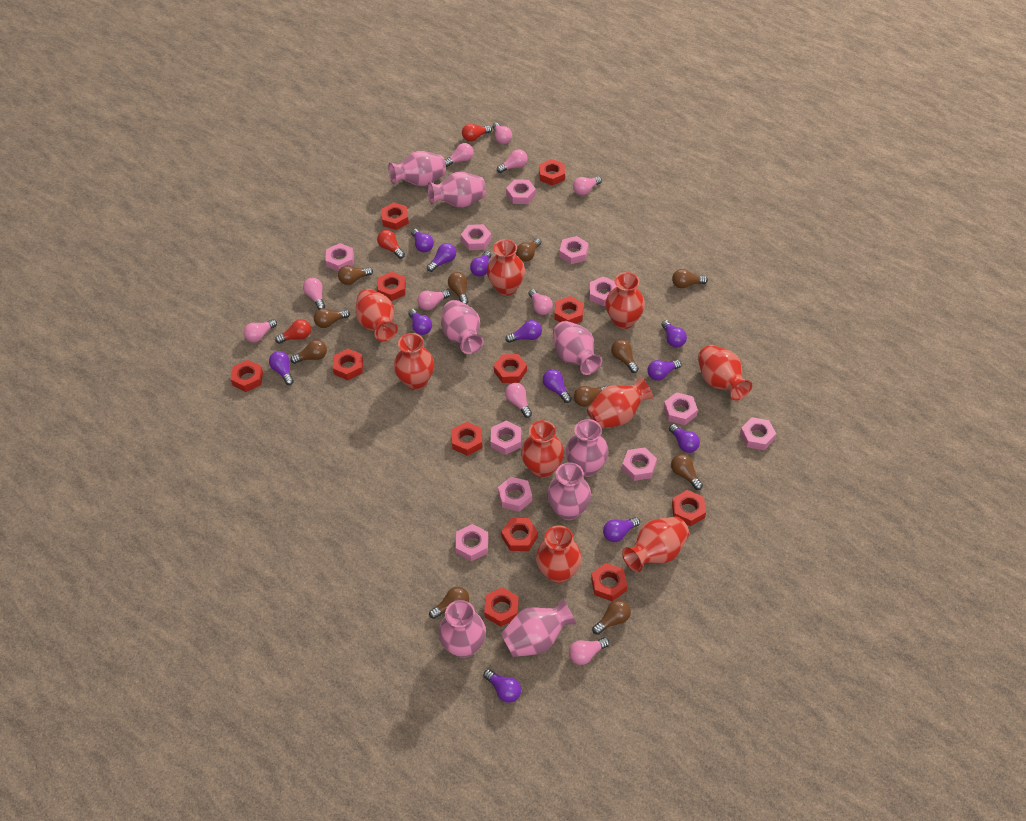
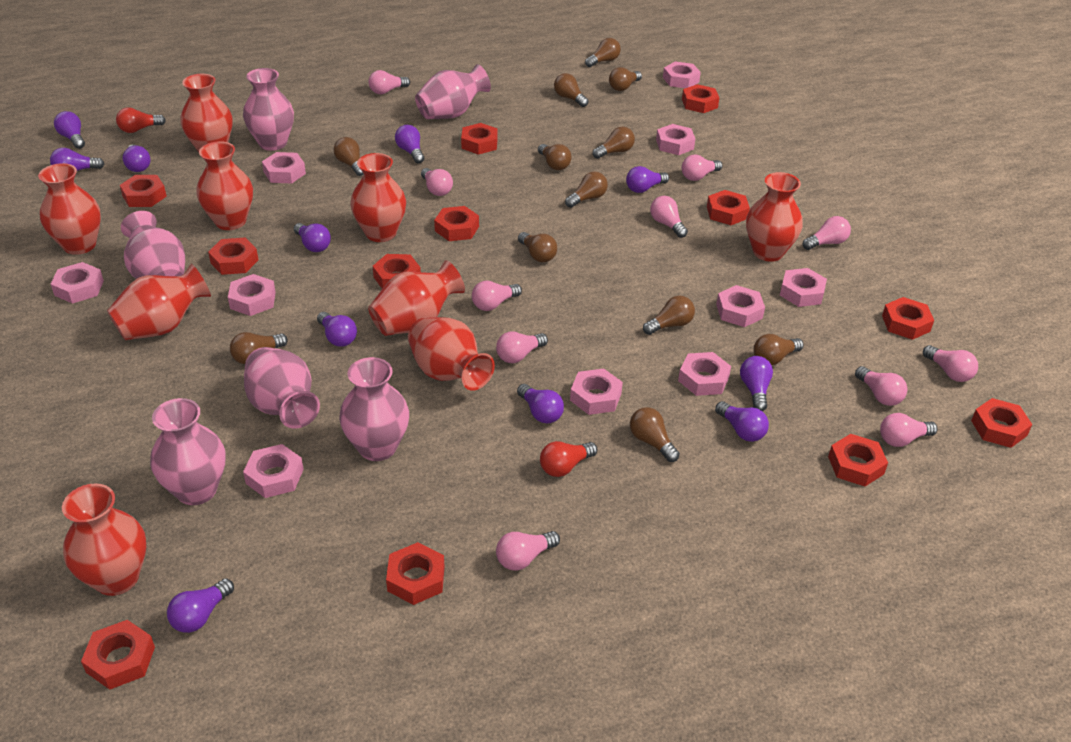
brown light bulb: 11 -> 12
pink light bulb: 10 -> 11
pink nut: 11 -> 10
pink vase: 8 -> 6
purple light bulb: 12 -> 11
red light bulb: 3 -> 2

